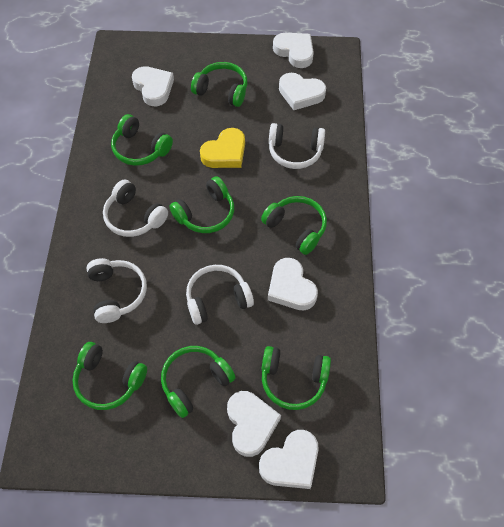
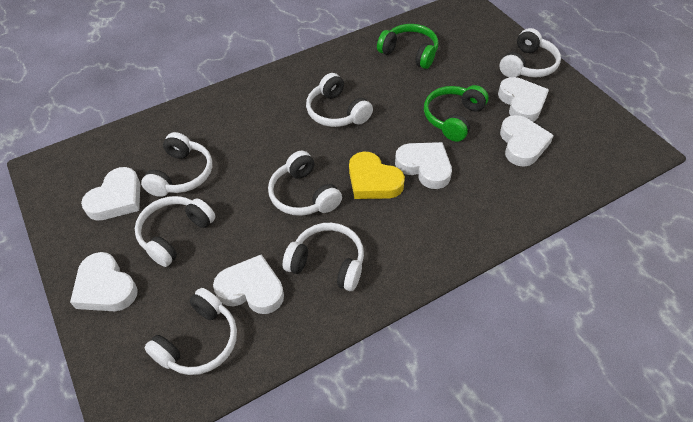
green headphones: 7 -> 2
white headphones: 4 -> 7

